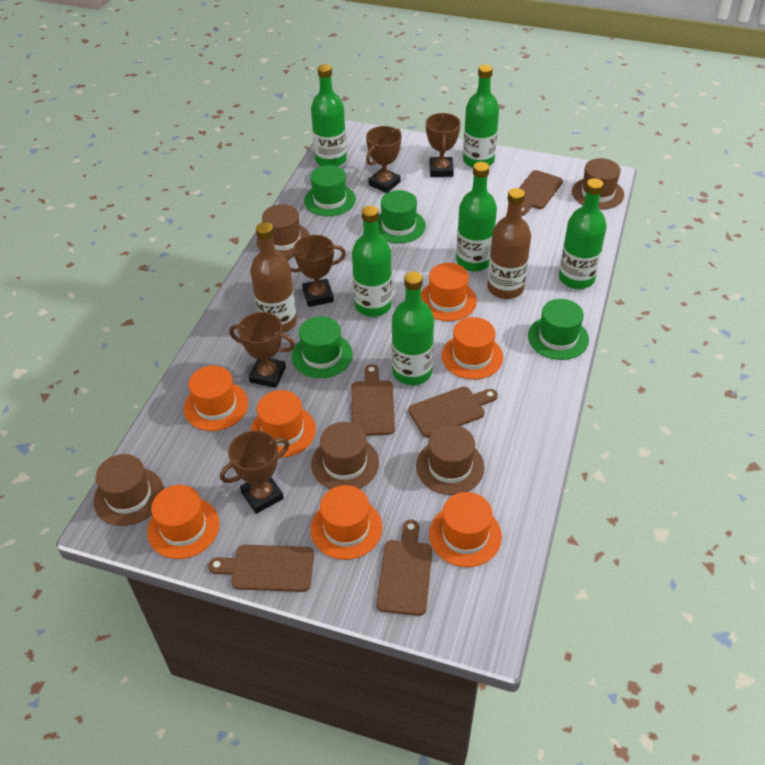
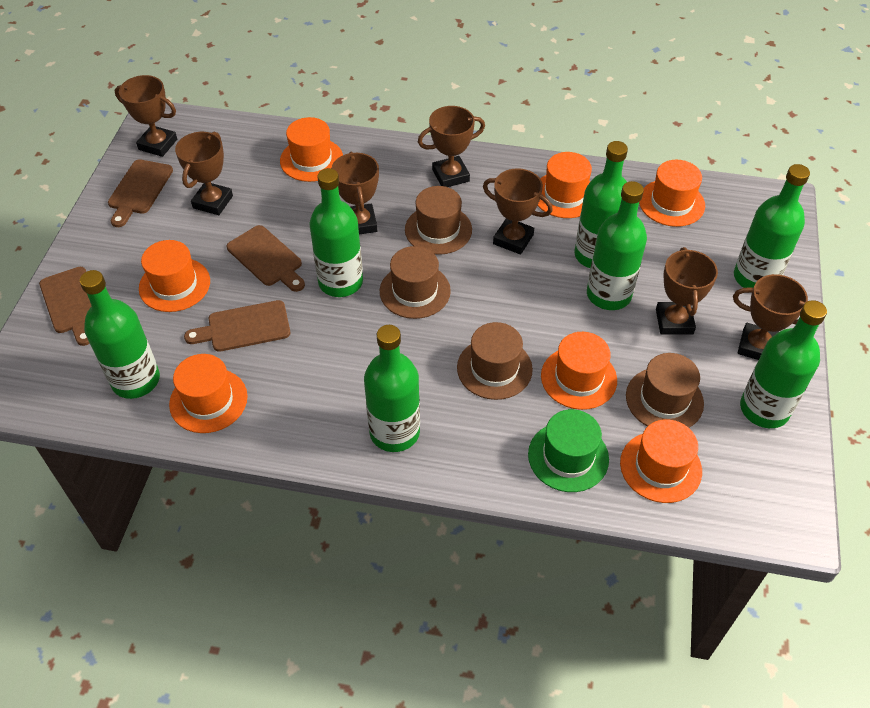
brown bottle: 2 -> 0
brown cutting board: 5 -> 4
brown hat: 5 -> 4
brown trophy: 5 -> 7
green bottle: 6 -> 7
green hat: 4 -> 1

